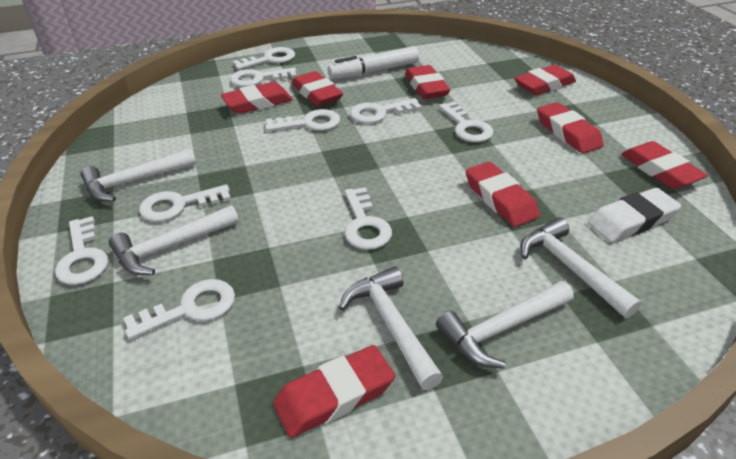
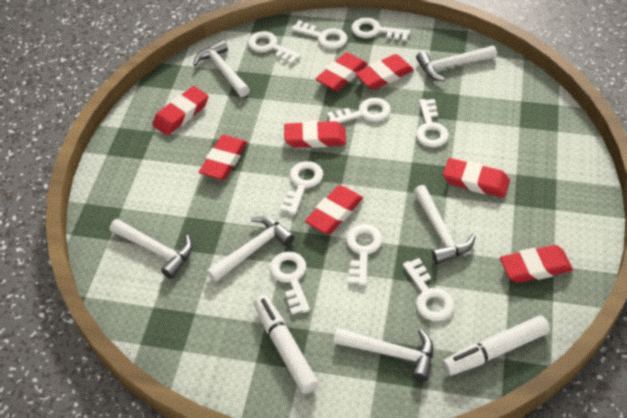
white eraser: 1 -> 0
white hammer: 5 -> 6
white marker: 1 -> 2

